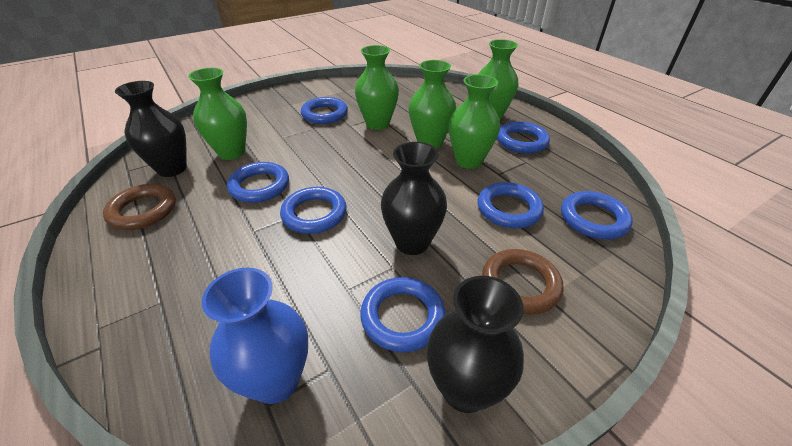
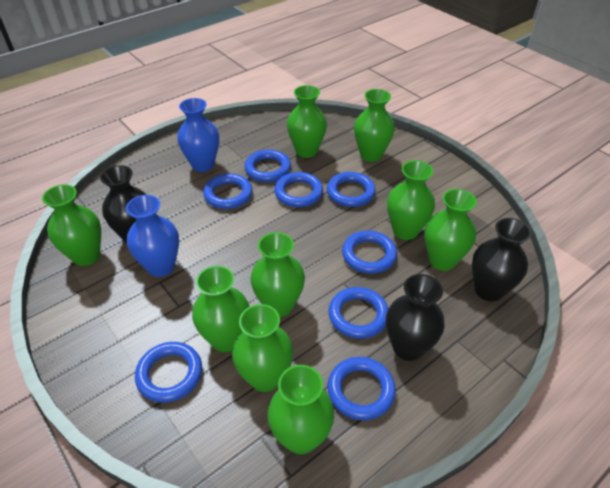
blue ring: 7 -> 8
blue vase: 1 -> 2
brown ring: 2 -> 0
green vase: 5 -> 9

